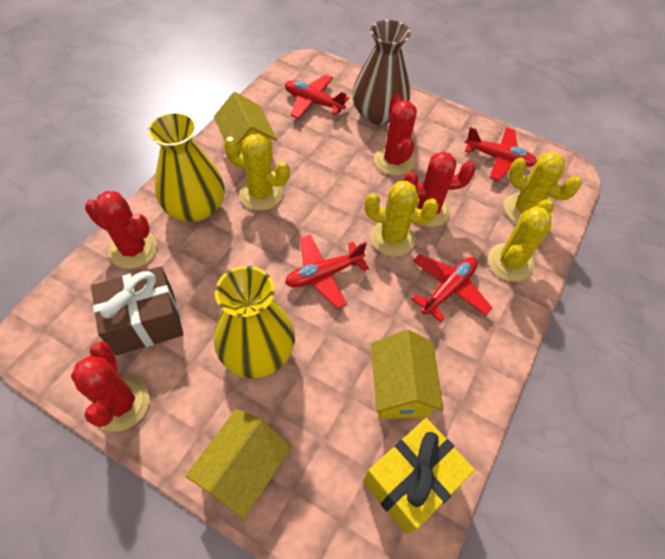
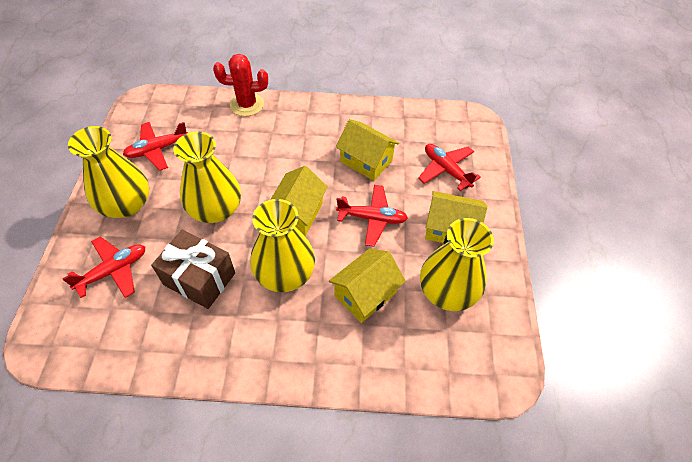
brown vase: 1 -> 0
red cactus: 4 -> 1
yellow cactus: 4 -> 0
yellow gift: 1 -> 0
yellow house: 3 -> 4
yellow vase: 2 -> 4

